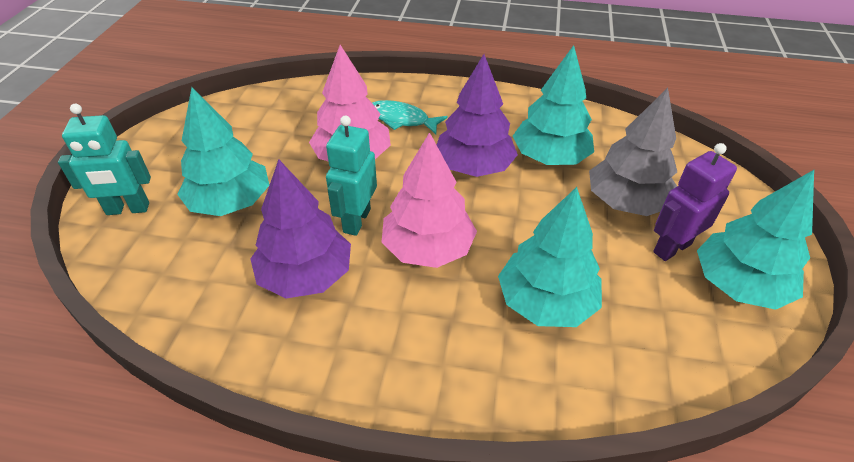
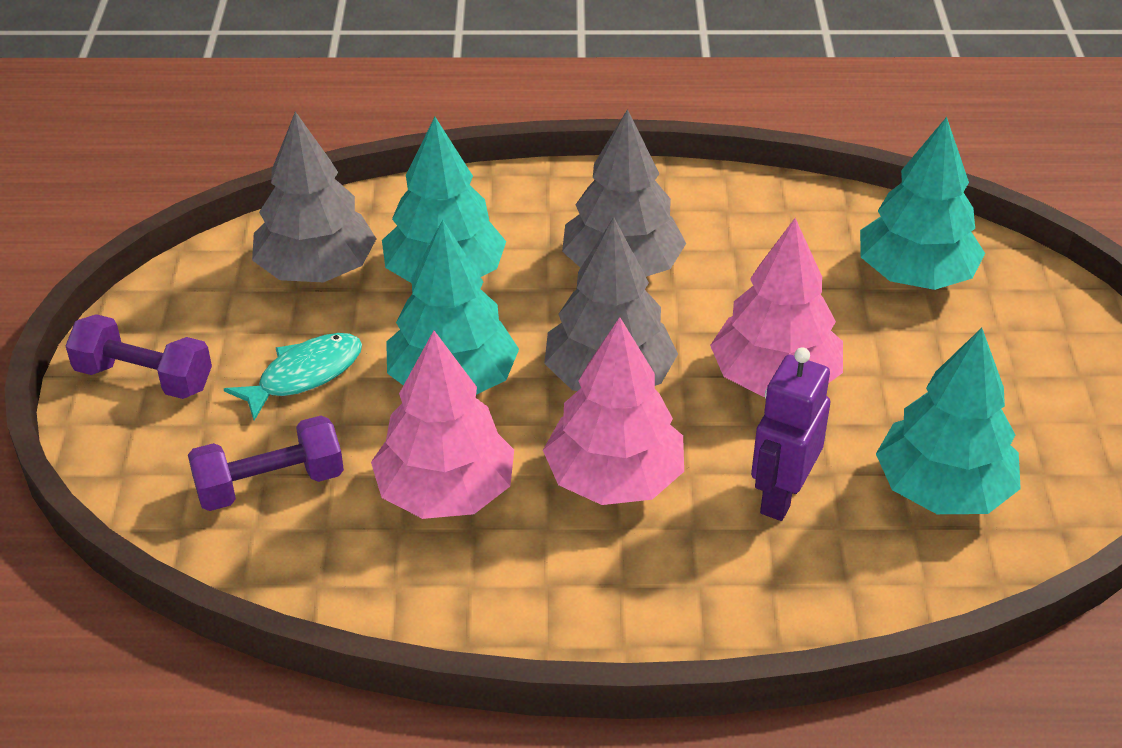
grey tree: 1 -> 3
pink tree: 2 -> 3
purple dumbbell: 0 -> 2
purple tree: 2 -> 0
turquoise robot: 2 -> 0

